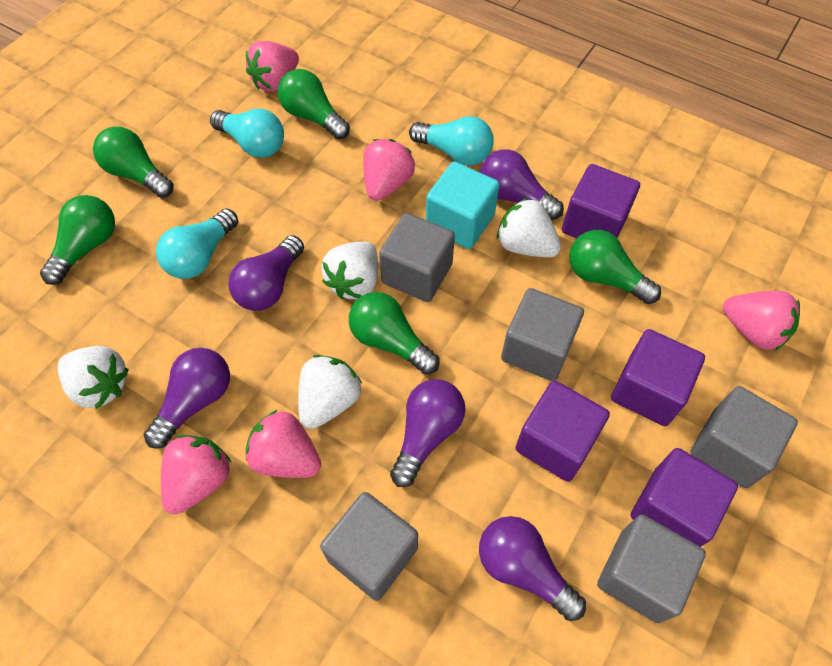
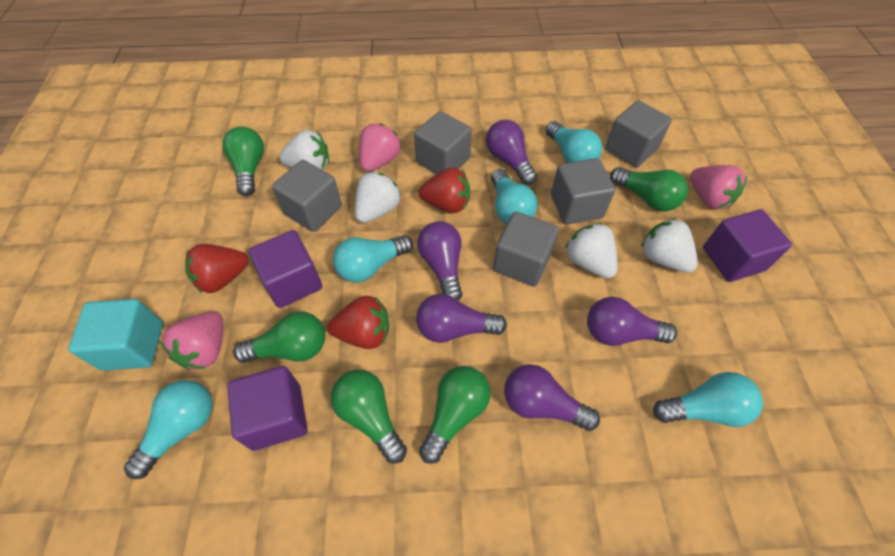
pink strawberry: 5 -> 3
purple cube: 4 -> 3
red strawberry: 0 -> 3
turquoise light bulb: 3 -> 5

